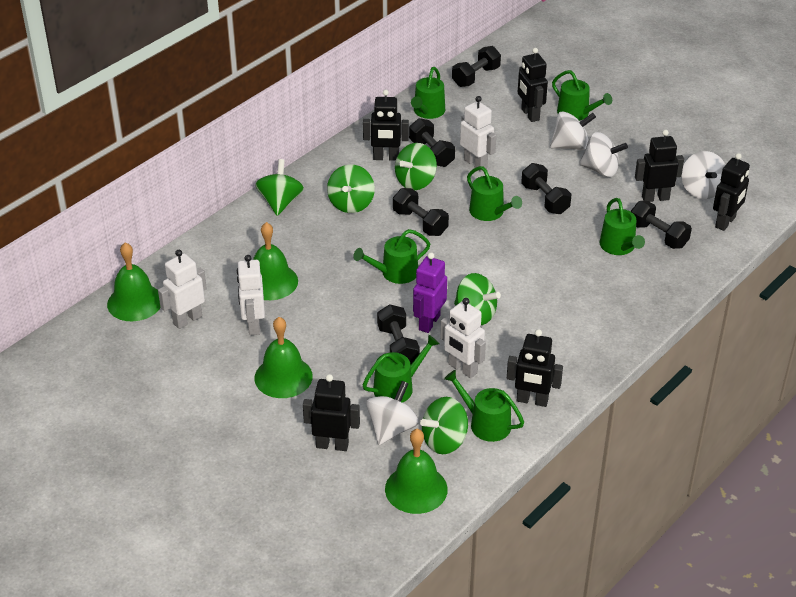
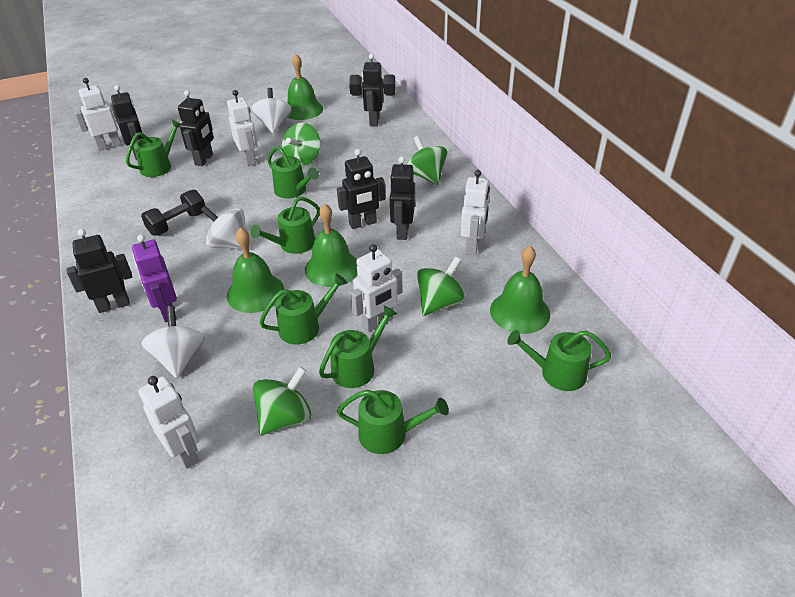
black dumbbell: 6 -> 2
green spinning top: 5 -> 4
white robot: 4 -> 5
white spinning top: 4 -> 3

